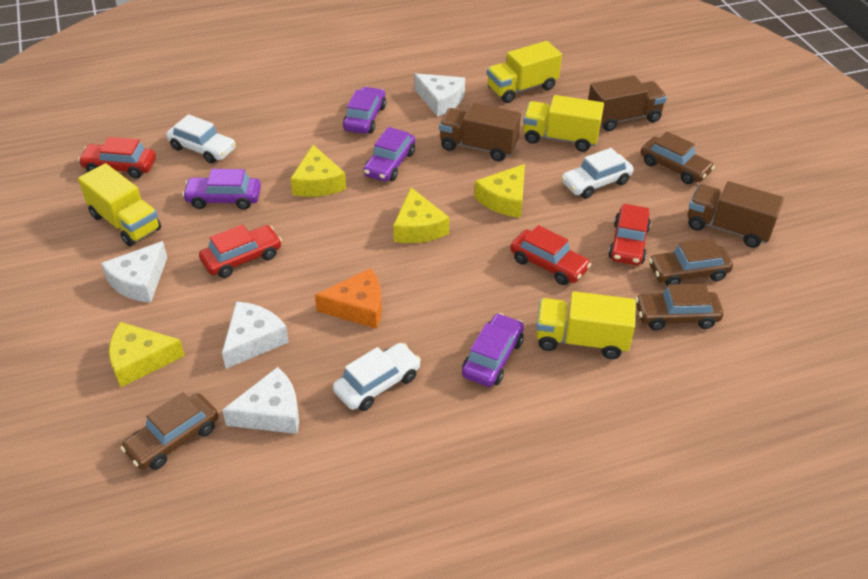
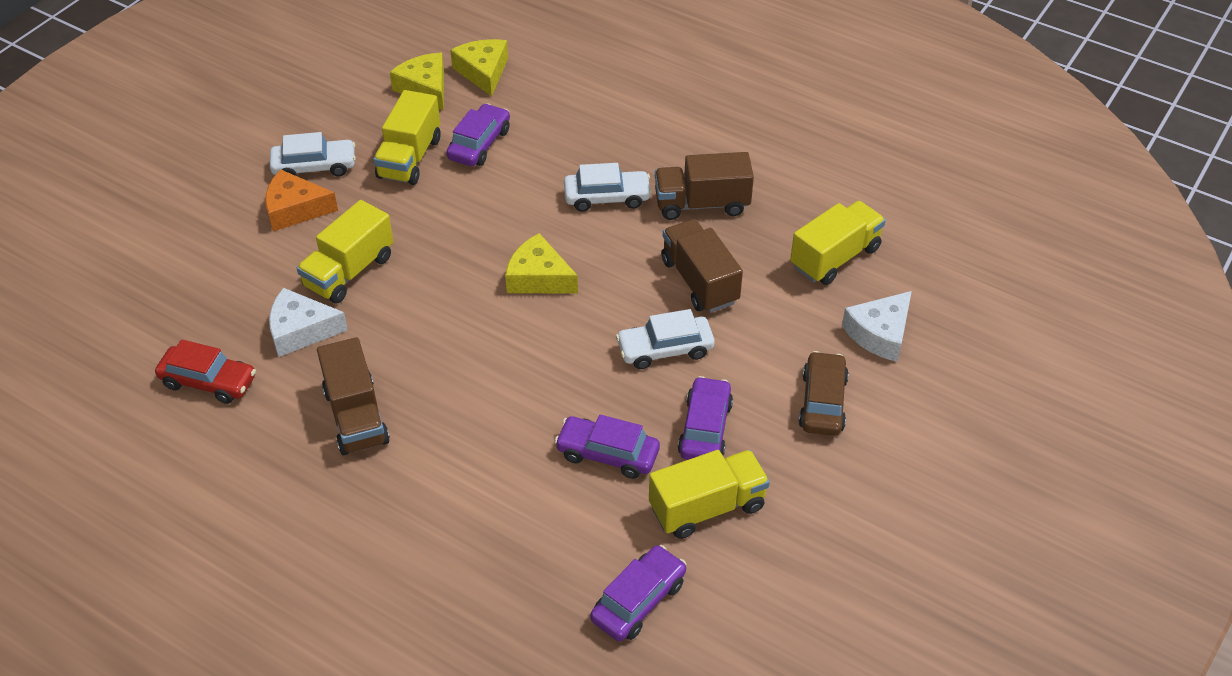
brown car: 4 -> 1
red car: 4 -> 1
white cheese: 4 -> 2
yellow cheese: 4 -> 3

